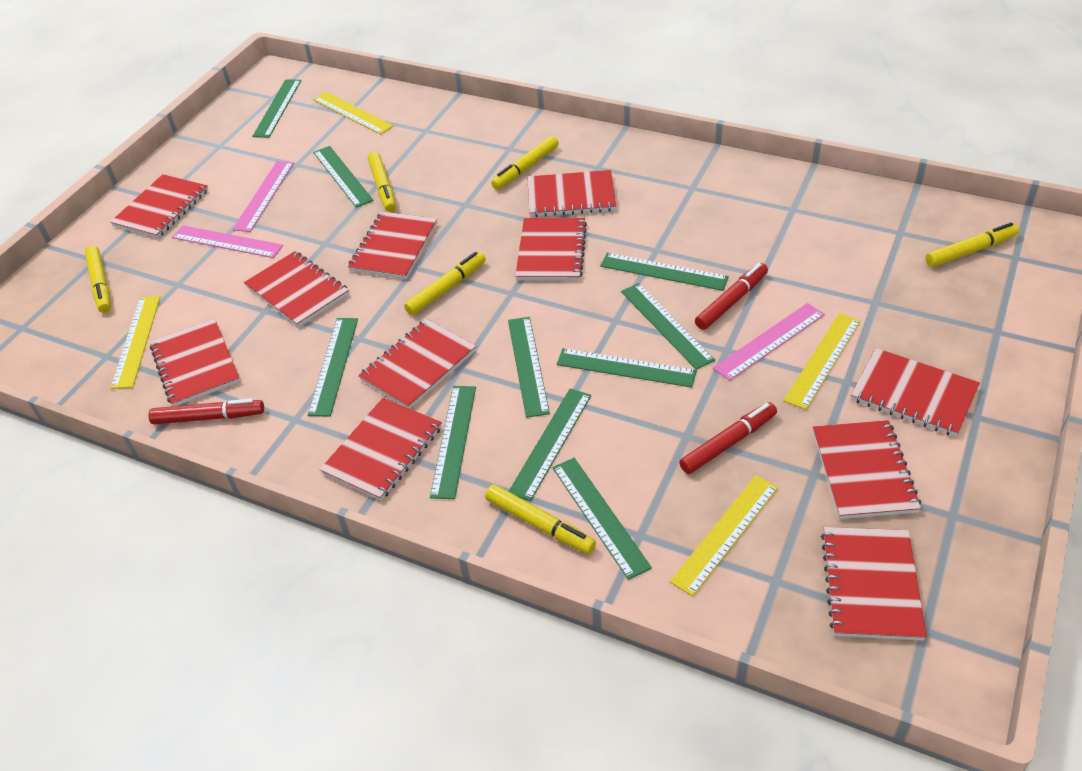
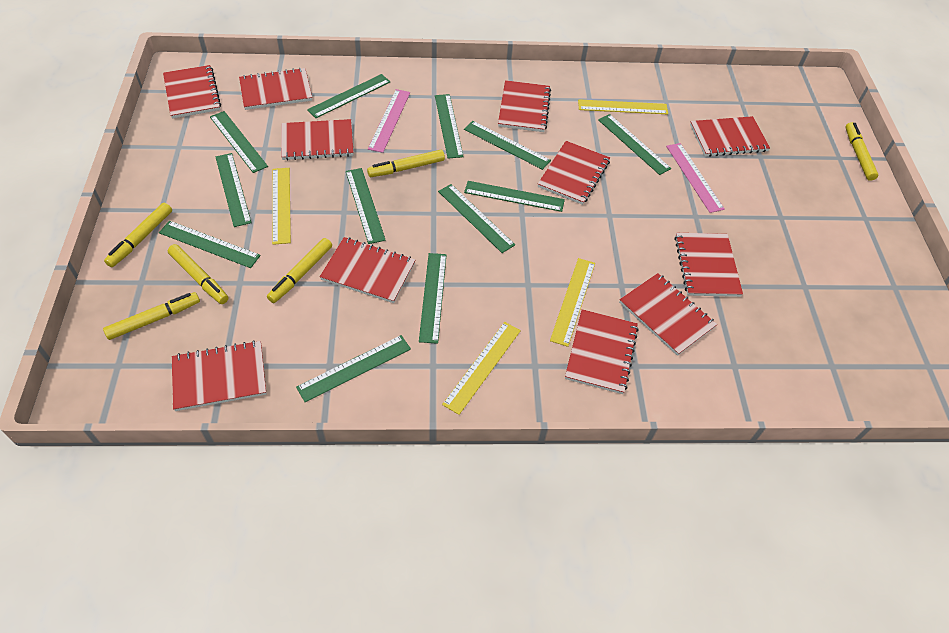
green ruler: 10 -> 12
pink ruler: 3 -> 2
red marker: 3 -> 0

